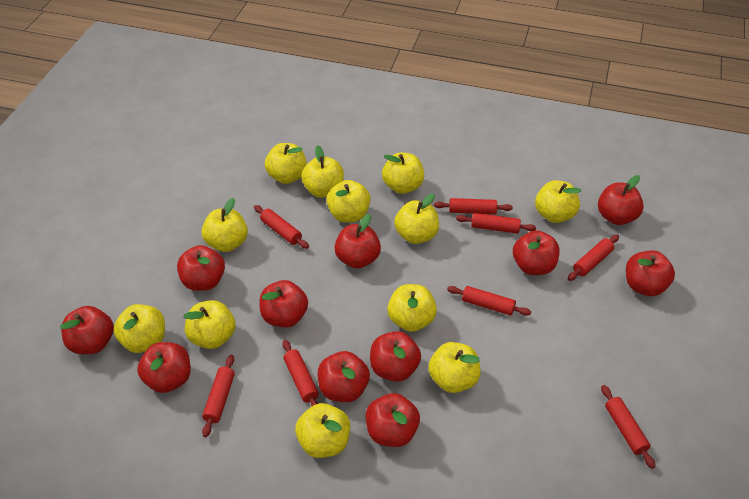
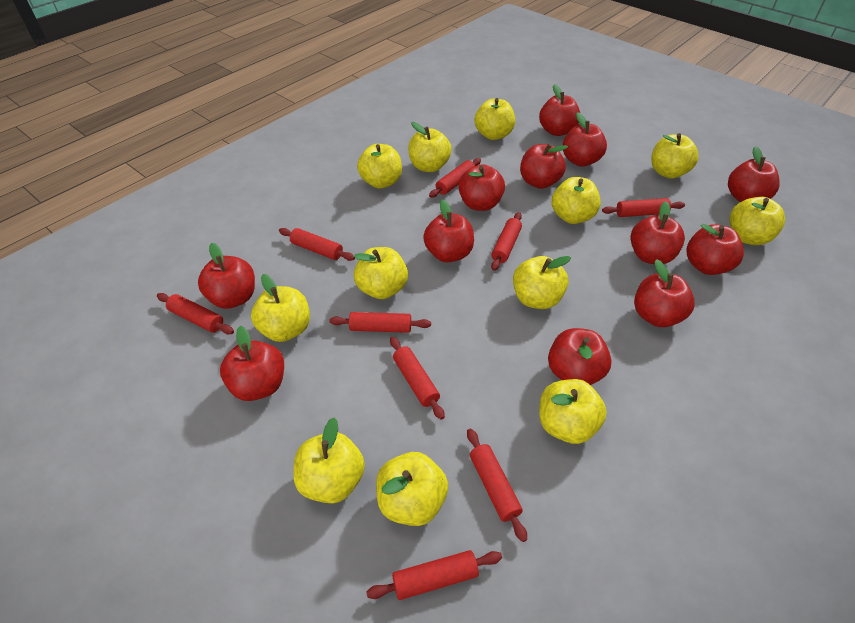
red apple: 11 -> 12
red rolling pin: 8 -> 9

